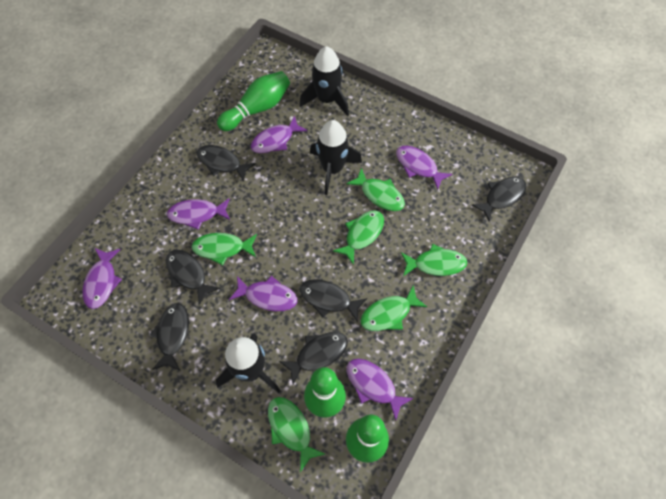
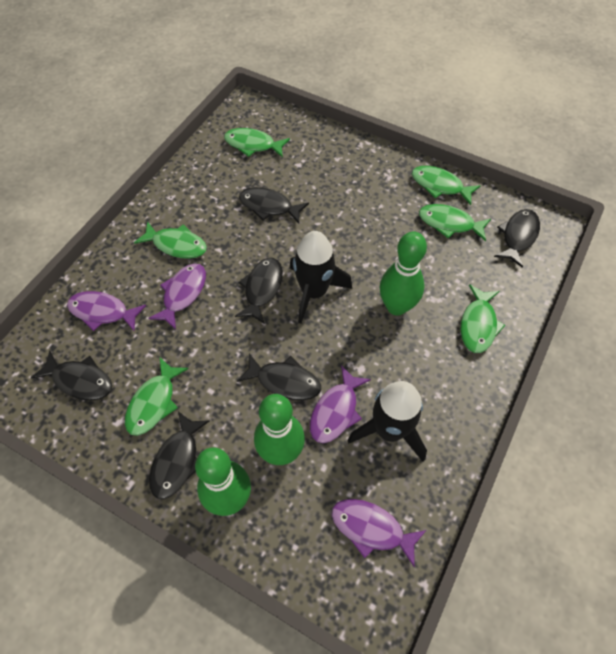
black rocket: 3 -> 2
purple fish: 6 -> 4

